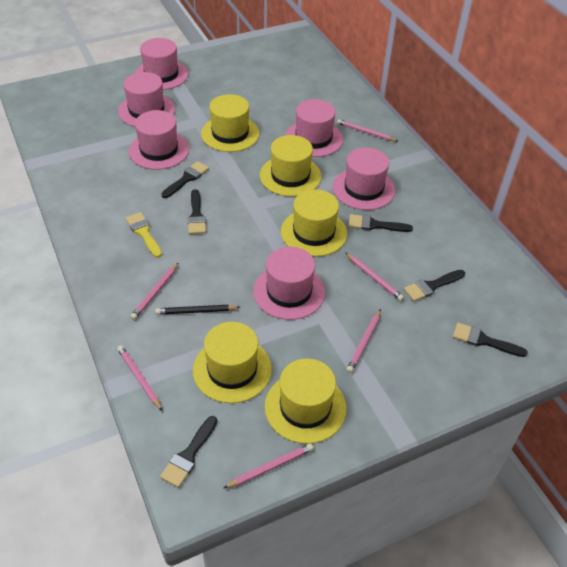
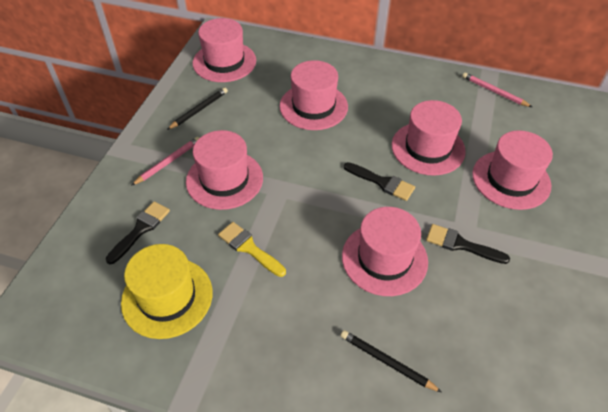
black brush: 6 -> 3
black pencil: 1 -> 2
pink pencil: 6 -> 2
yellow hat: 5 -> 1

